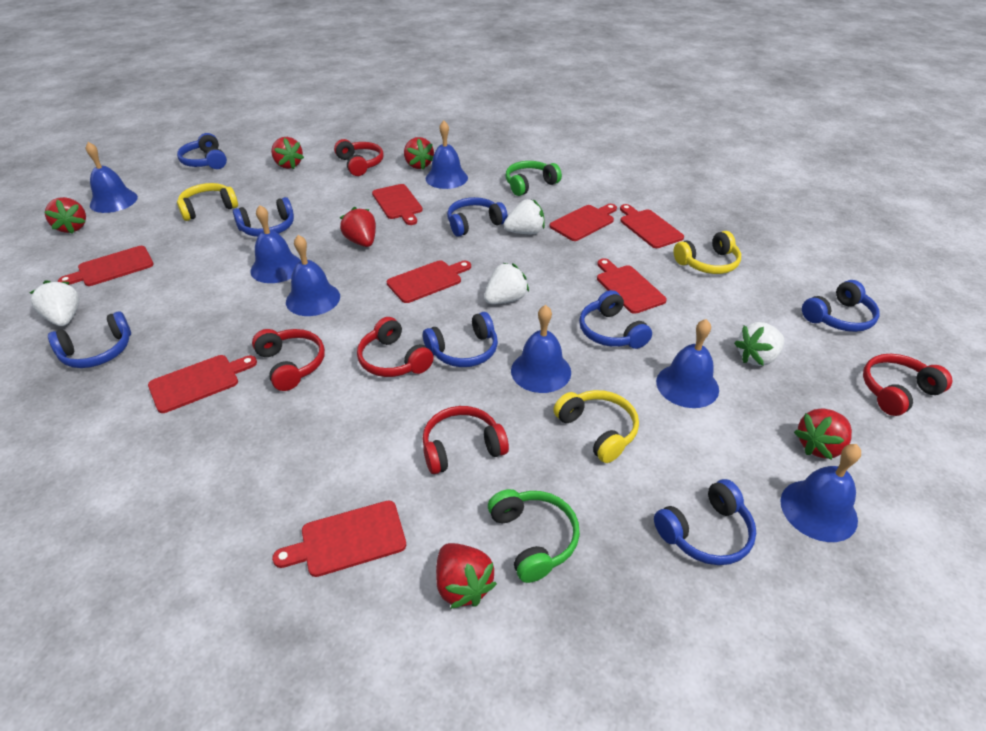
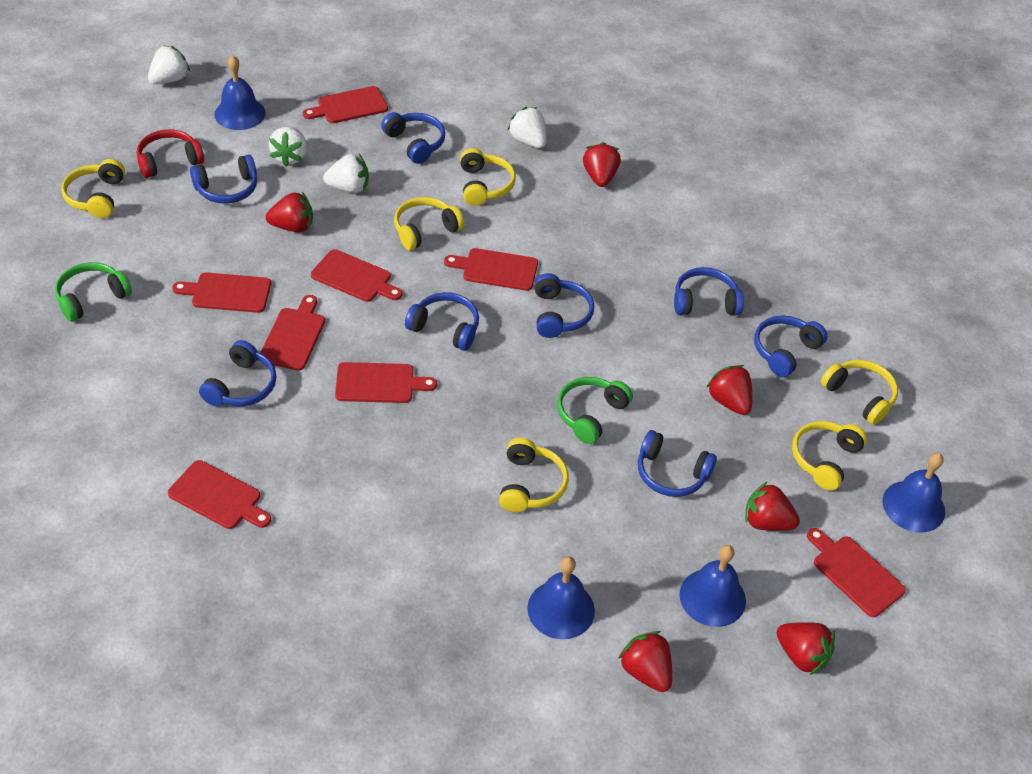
blue bell: 7 -> 4
red headphones: 5 -> 1
yellow headphones: 3 -> 6

